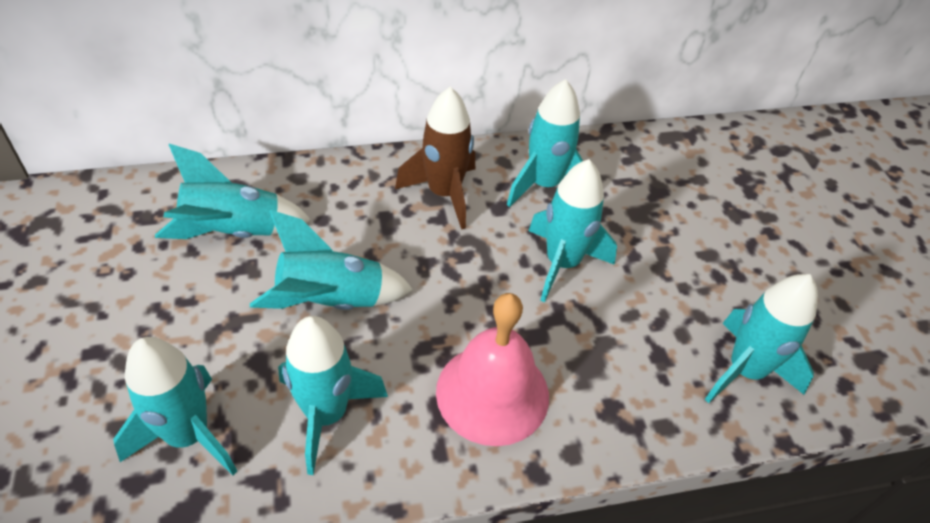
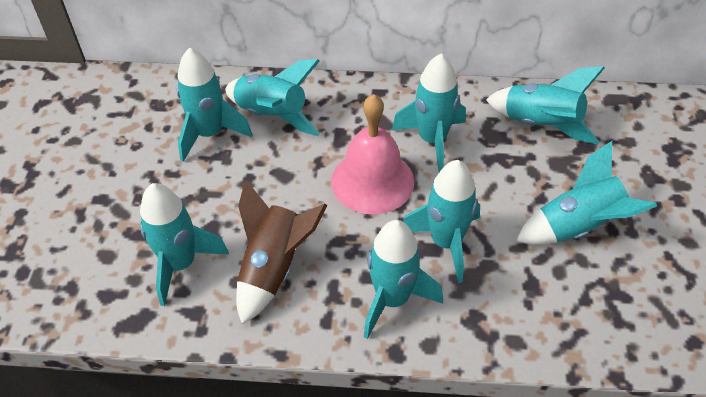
turquoise rocket: 7 -> 8

